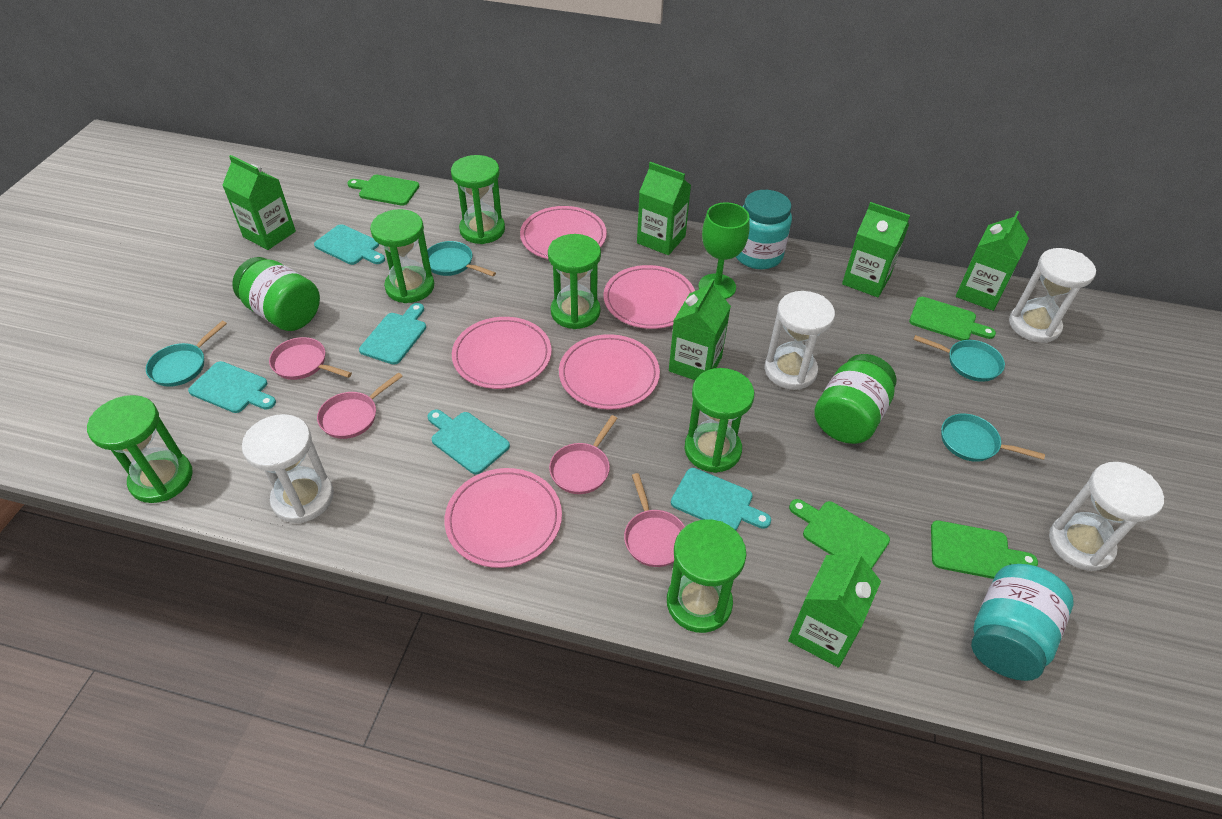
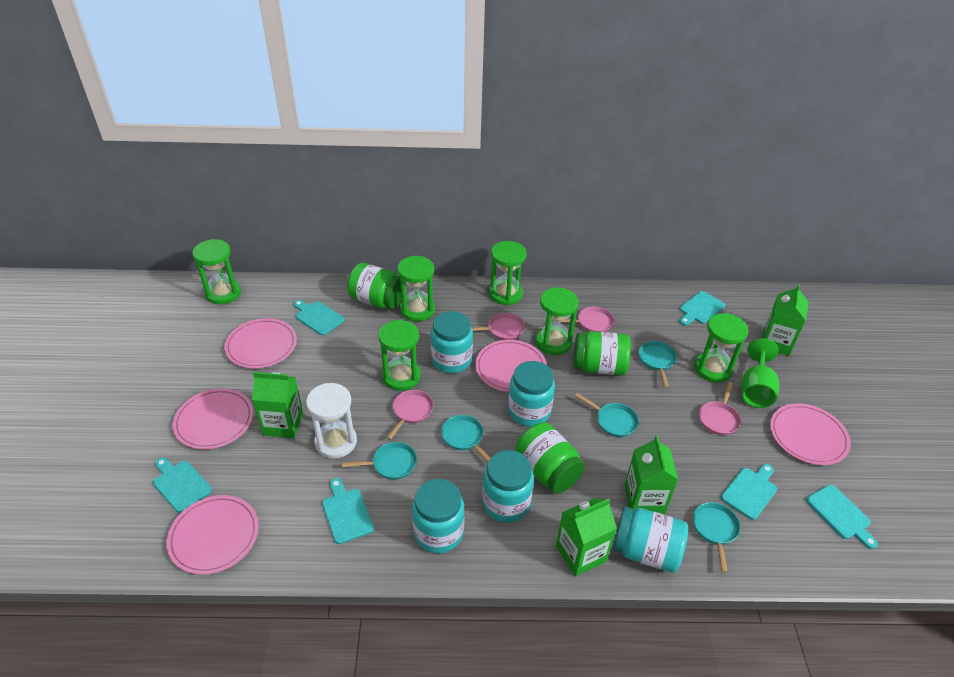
green carton: 6 -> 4
green cutting board: 4 -> 0
green jar: 2 -> 3
turquoise cutting board: 5 -> 6
turquoise jar: 2 -> 5
turquoise pan: 4 -> 5
white hourglass: 4 -> 1

